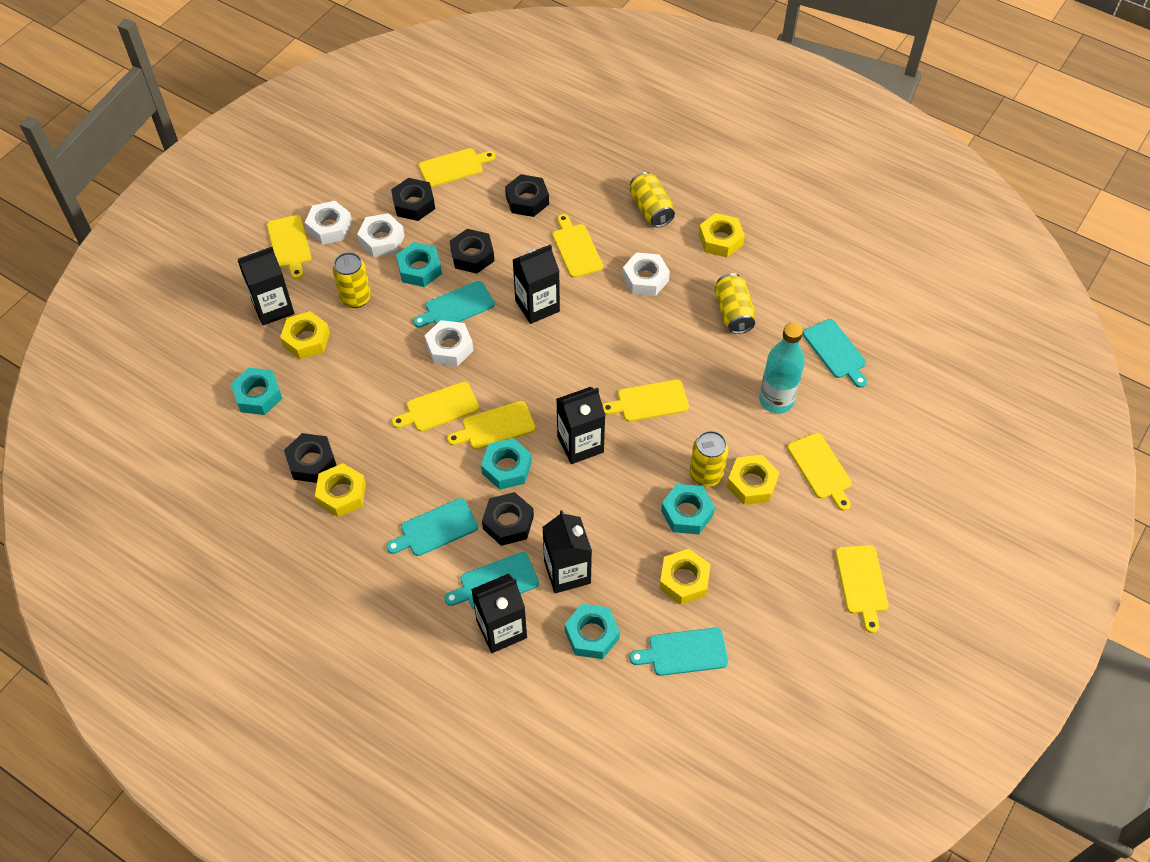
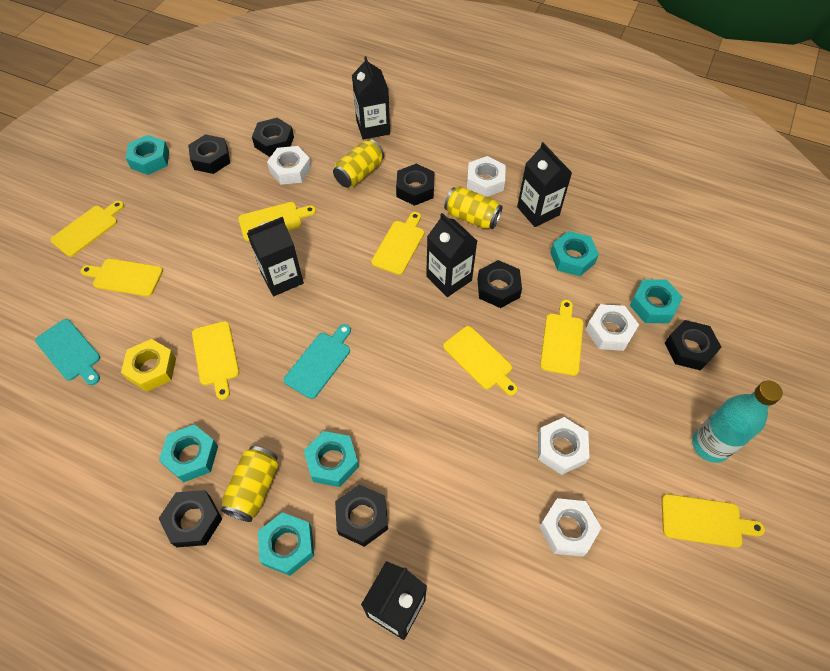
black nut: 5 -> 7
turquoise cutting board: 5 -> 2
turquoise nut: 5 -> 6
white nut: 4 -> 5
yellow can: 4 -> 3
yellow nut: 5 -> 1

